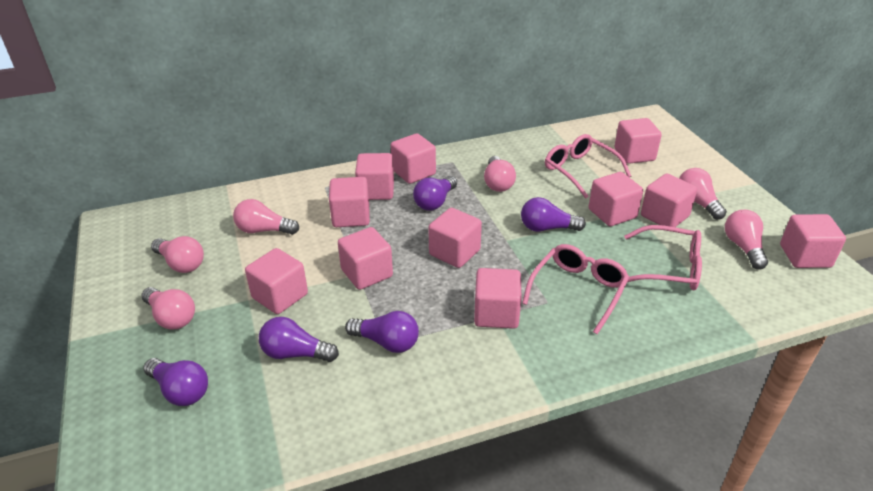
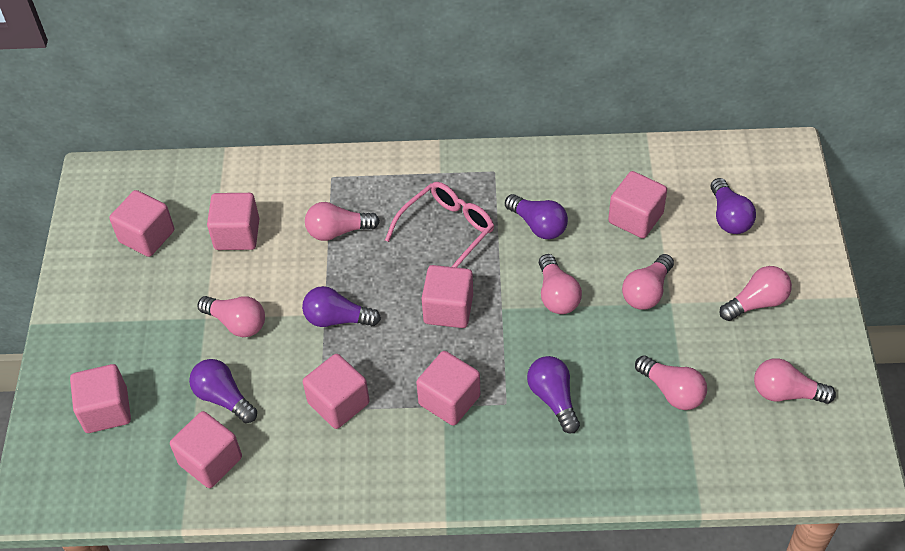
pink cube: 11 -> 8
pink glasses: 3 -> 1
pink light bulb: 6 -> 7

